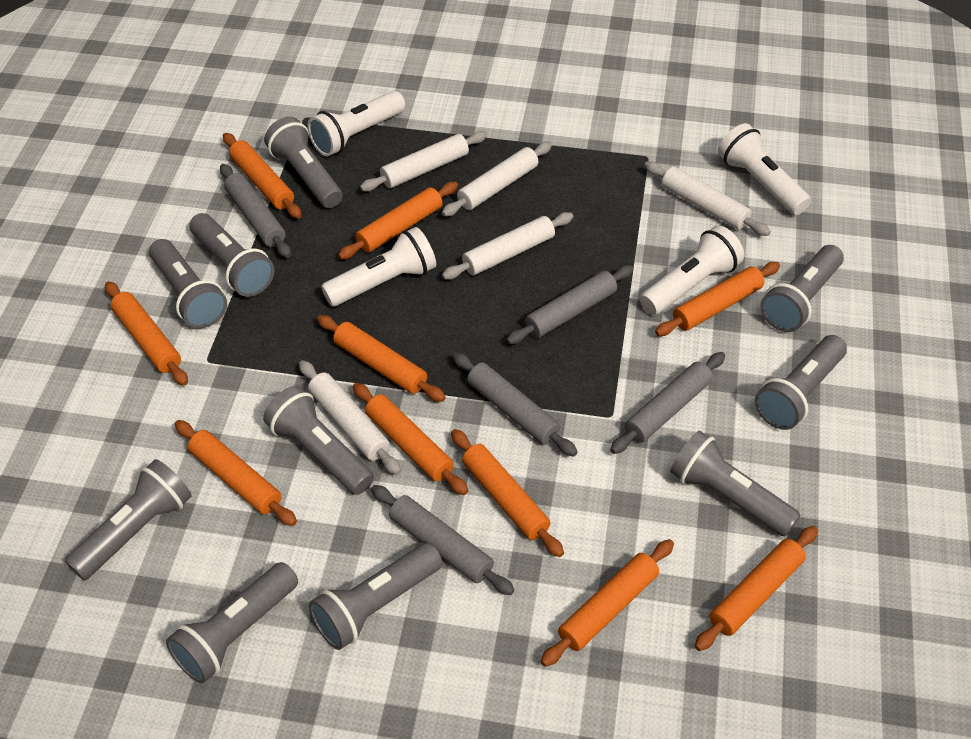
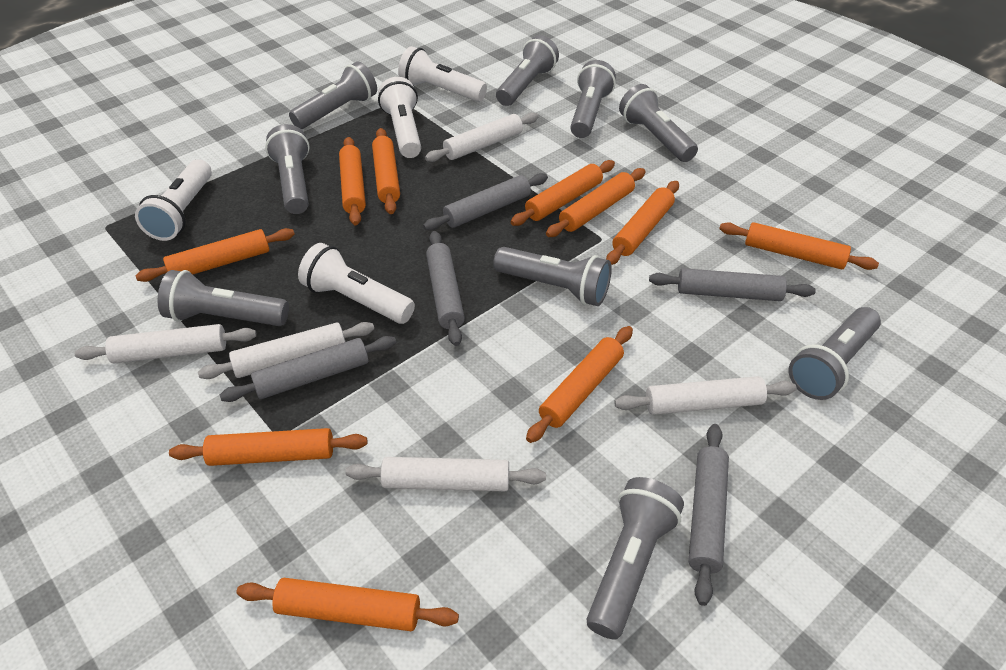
grey flashlight: 10 -> 9

